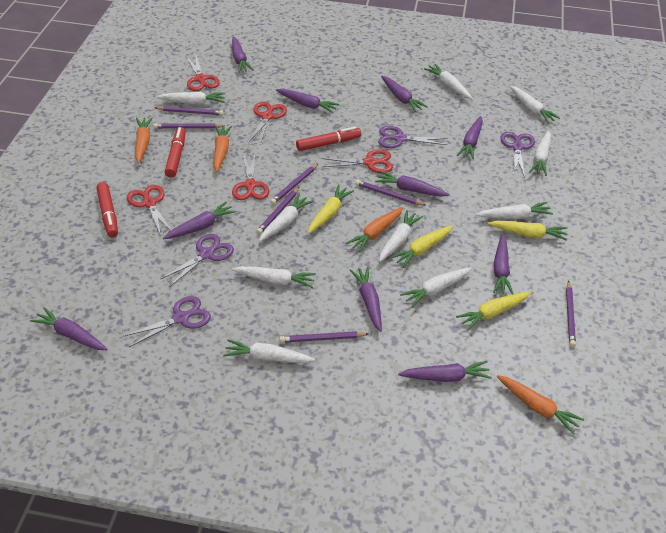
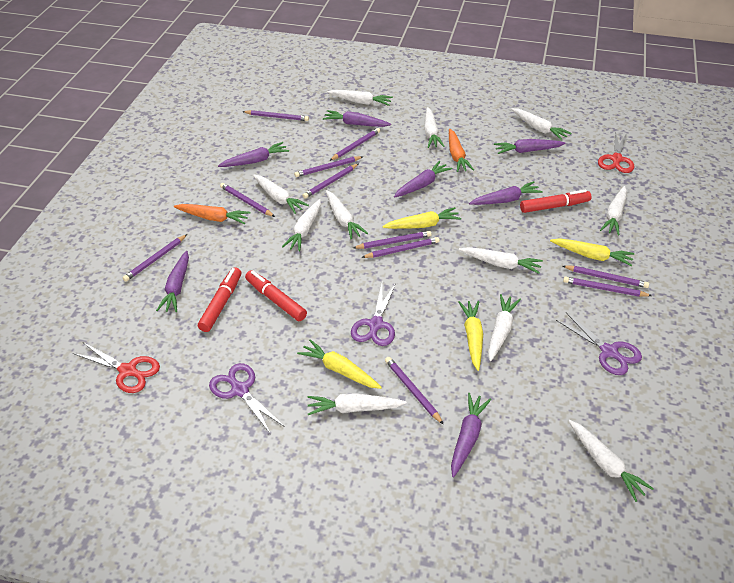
orange carrot: 4 -> 2
purple carrot: 10 -> 7
purple pencil: 7 -> 11
purple scissors: 4 -> 3
red scissors: 5 -> 2
white carrot: 10 -> 11

